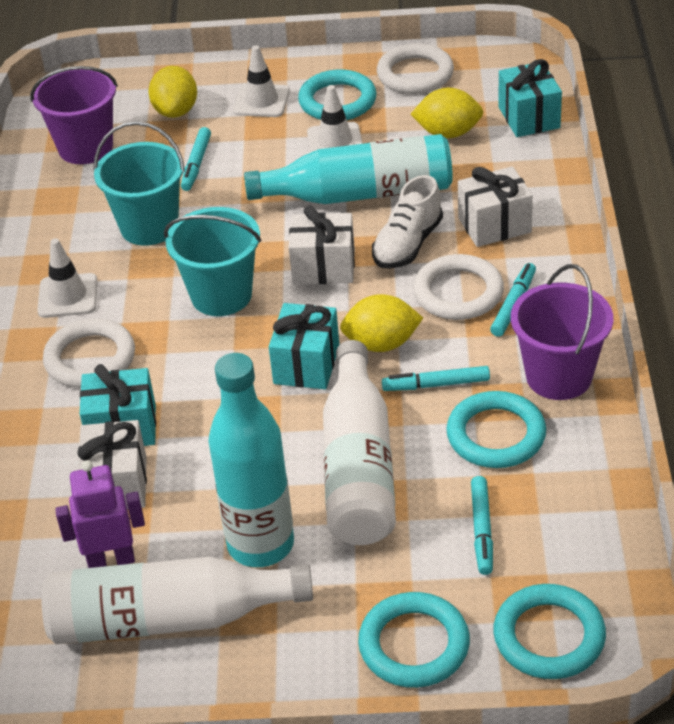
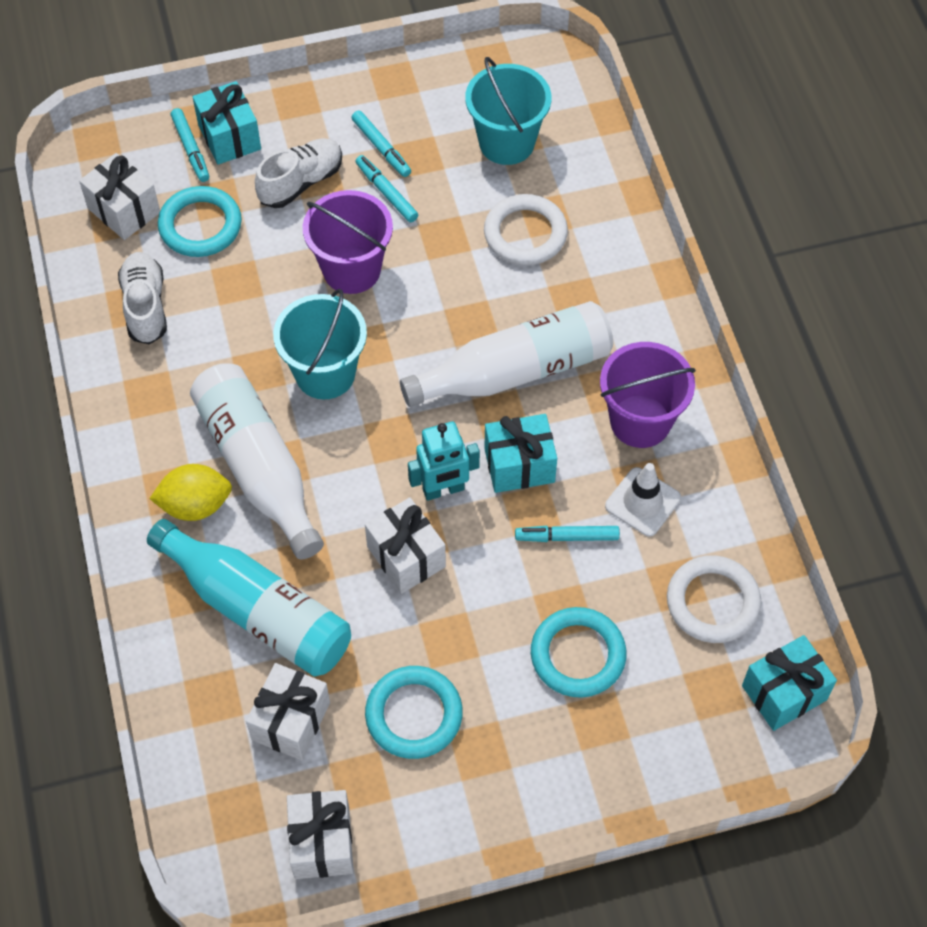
purple robot: 1 -> 0
turquoise bottle: 2 -> 1
turquoise ring: 4 -> 3
turquoise robot: 0 -> 1
white gift: 3 -> 4
white ring: 3 -> 2
white shoe: 1 -> 2
white traffic cone: 3 -> 1
yellow lemon: 3 -> 1

